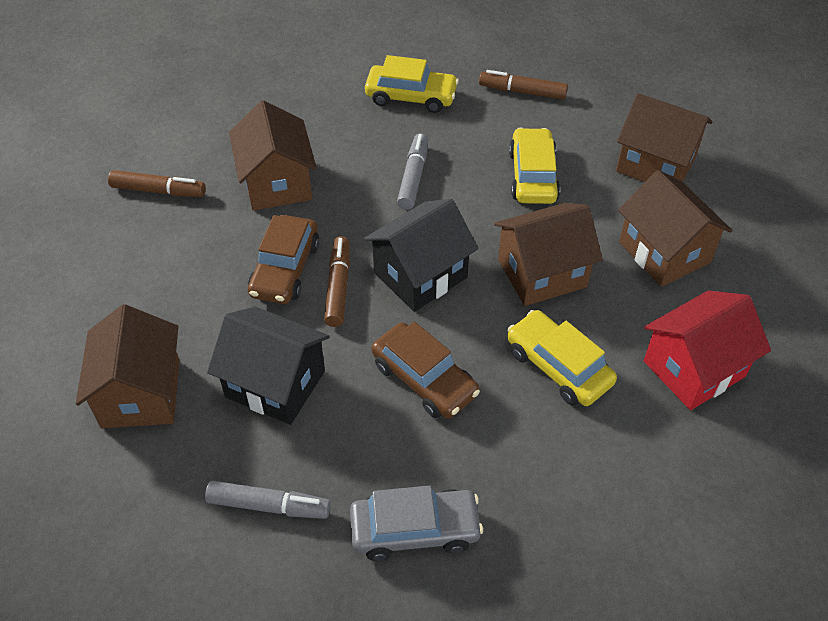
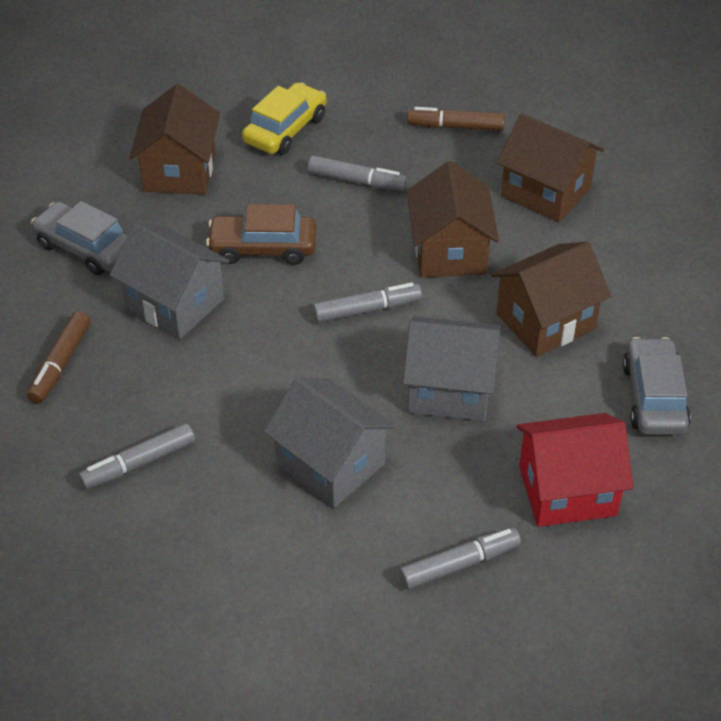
black house: 2 -> 0
brown car: 2 -> 1
brown house: 5 -> 4
brown marker: 3 -> 2
grey car: 1 -> 2
grey house: 0 -> 3
grey marker: 2 -> 4
yellow car: 3 -> 1

